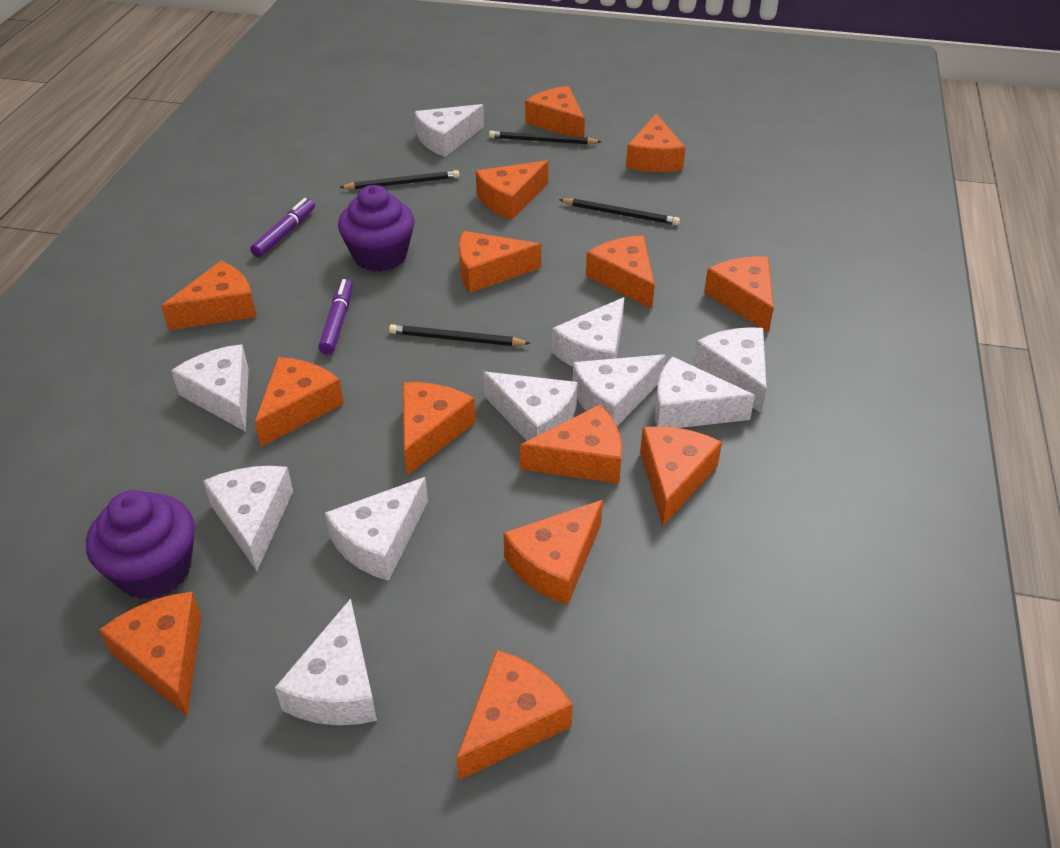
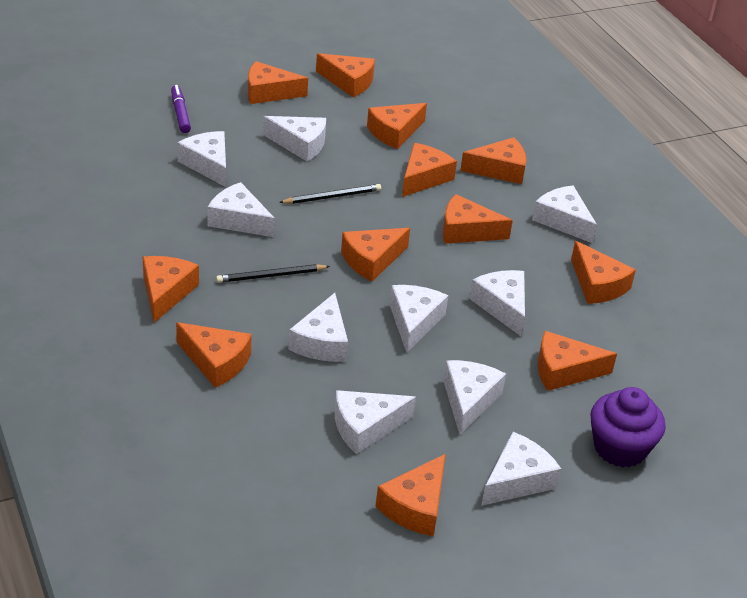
black pencil: 4 -> 2
orange cheese: 14 -> 12
purple cupcake: 2 -> 1
purple marker: 2 -> 1

